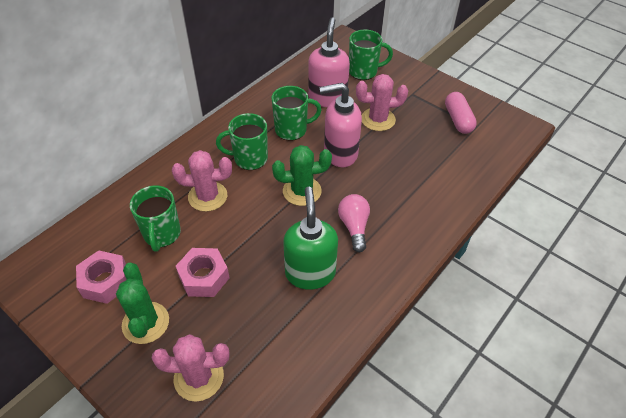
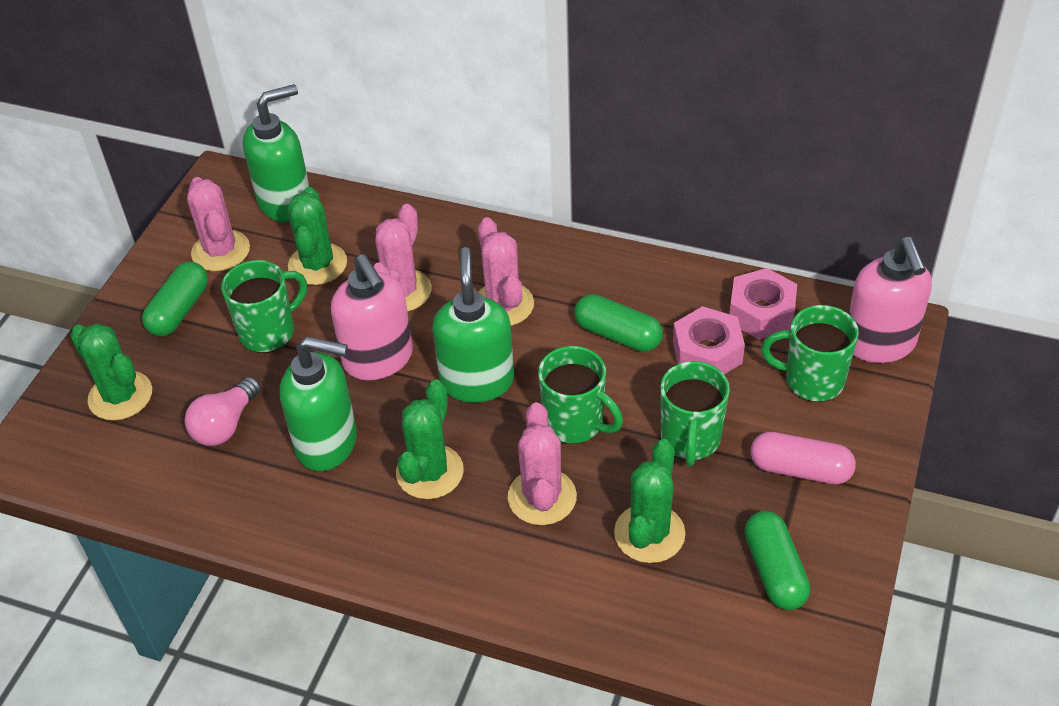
green cactus: 2 -> 4
green capsule: 0 -> 3
green soap dispenser: 1 -> 3
pink cactus: 3 -> 4

